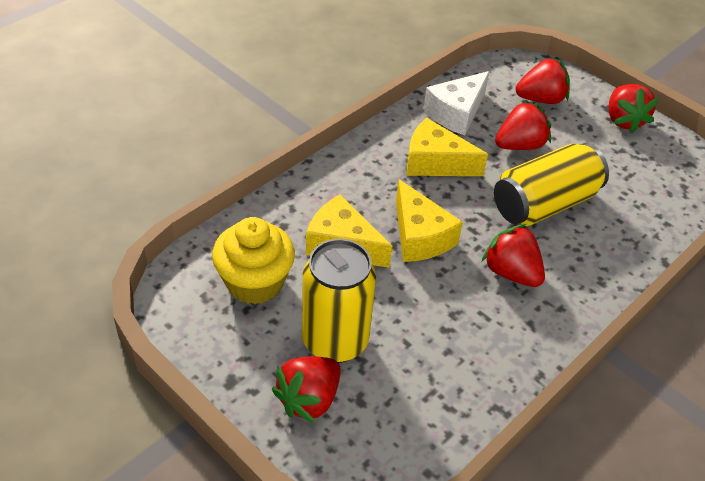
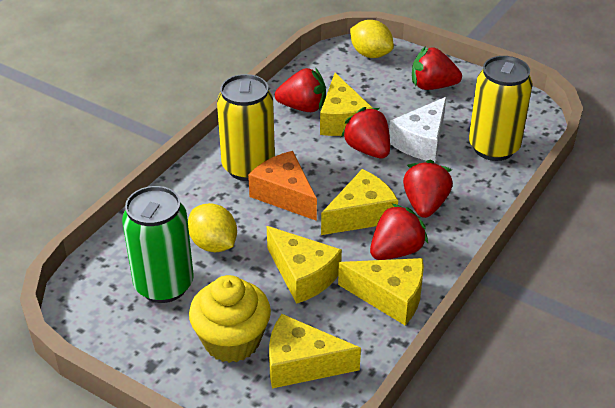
green can: 0 -> 1
orange cheese: 0 -> 1
yellow cheese: 3 -> 5
yellow lemon: 0 -> 2

